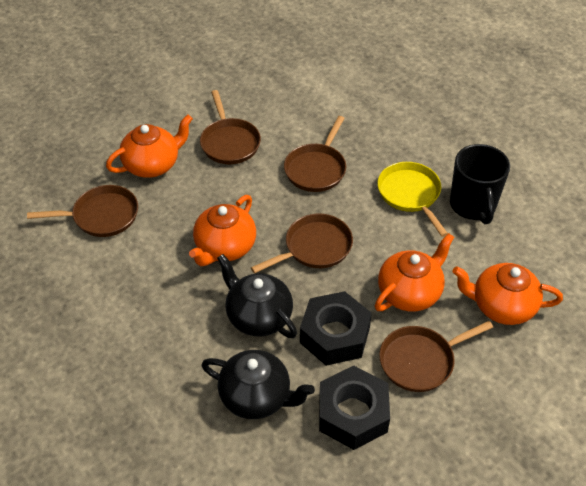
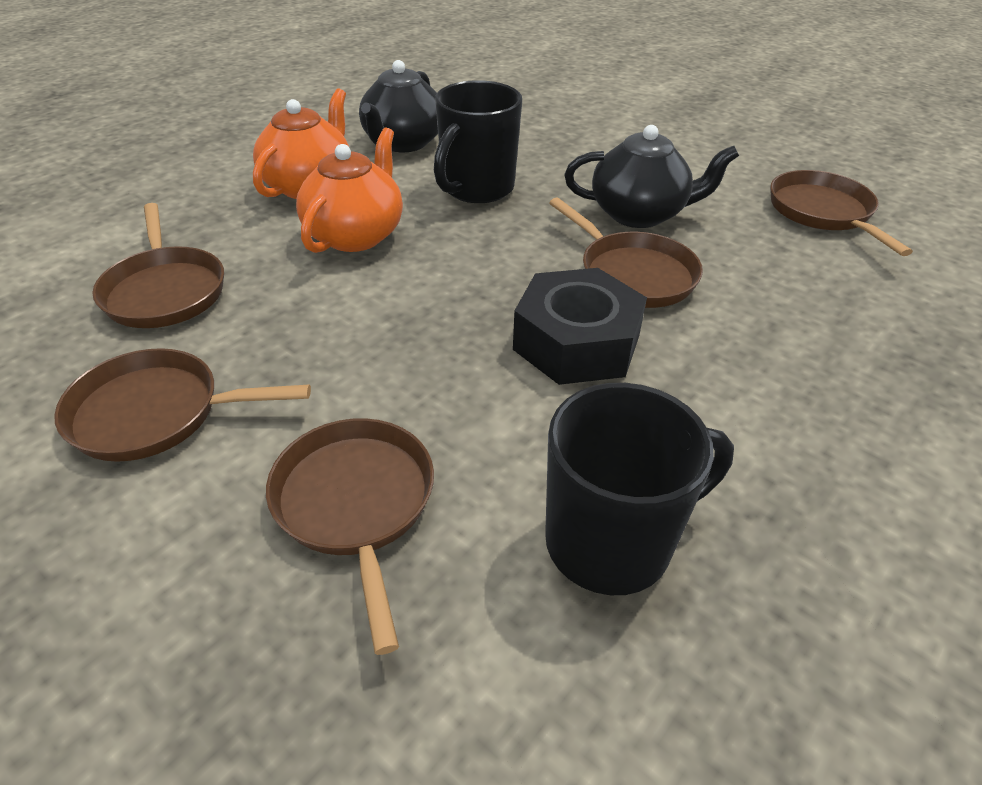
black mug: 1 -> 2
black nut: 2 -> 1
orange teapot: 4 -> 2
yellow pan: 1 -> 0

